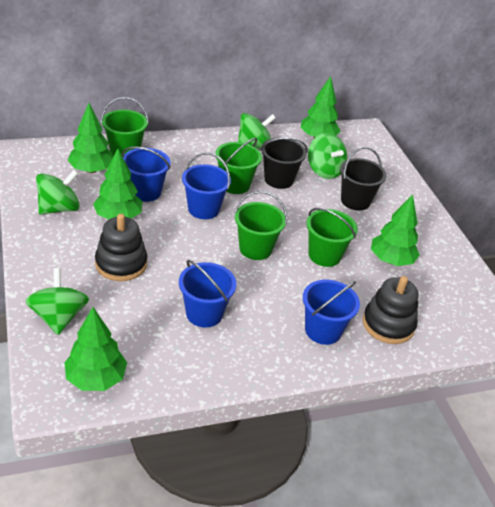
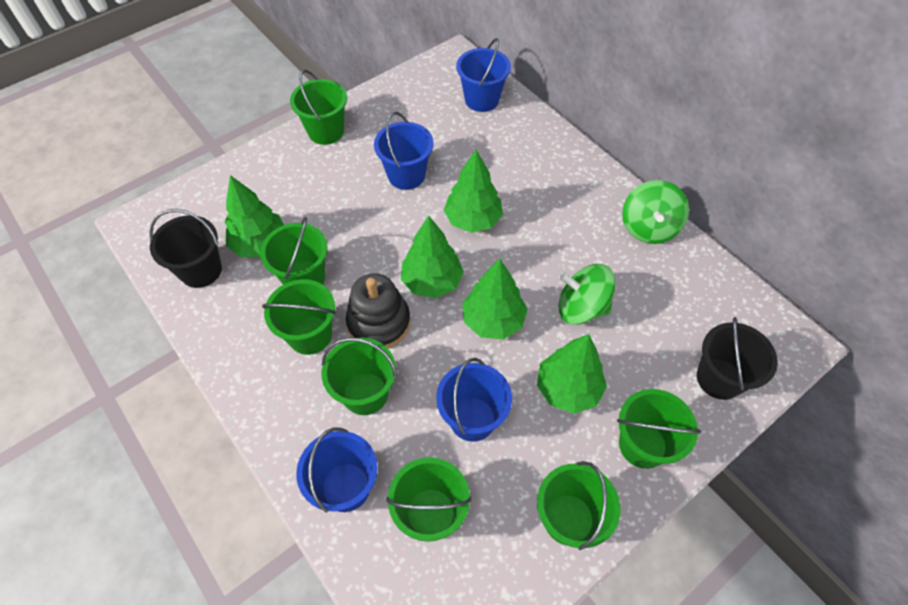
black stacking toy: 2 -> 1
green bucket: 4 -> 7
green spinning top: 4 -> 2

